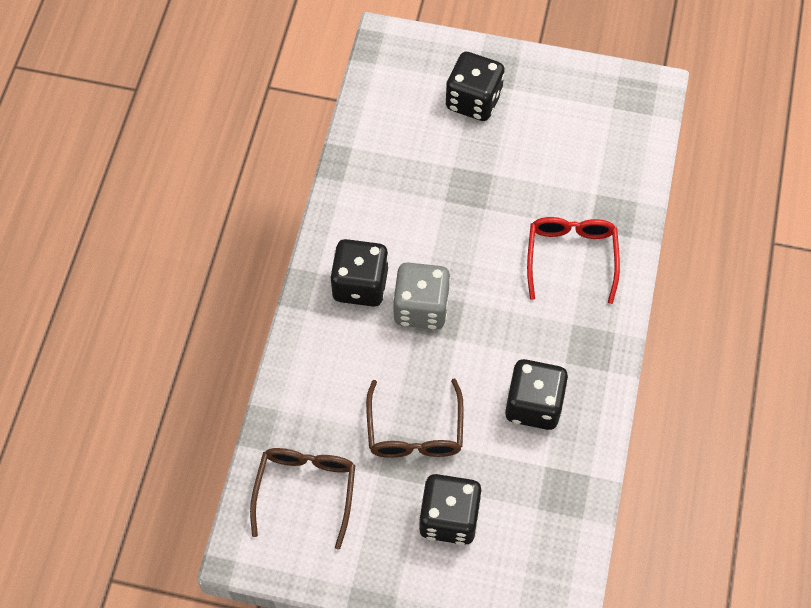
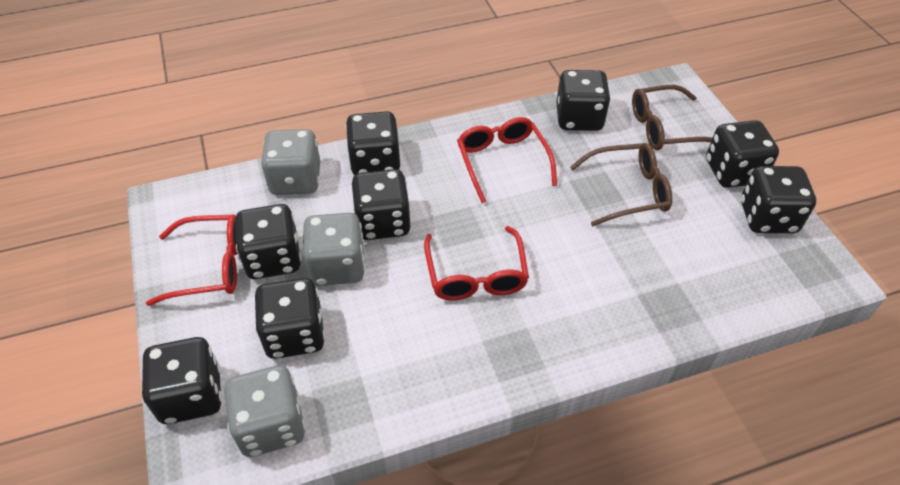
black dice: 4 -> 8
grey dice: 1 -> 3
red glasses: 1 -> 3

